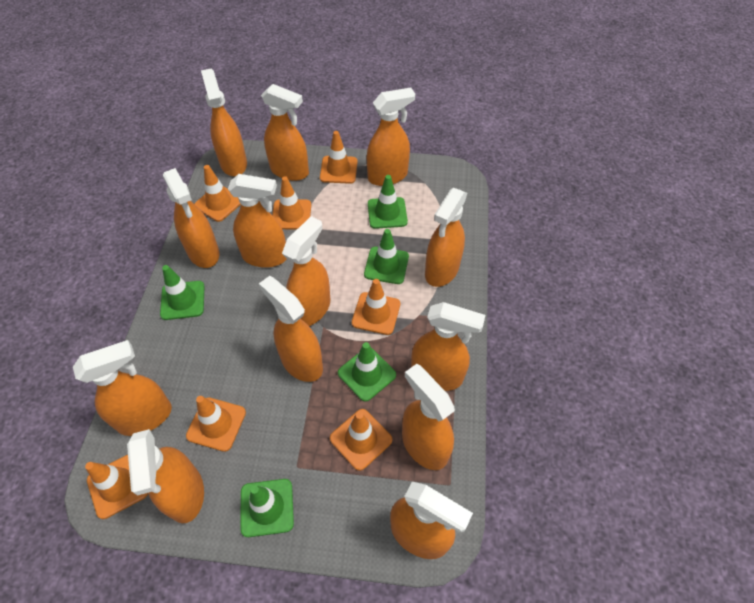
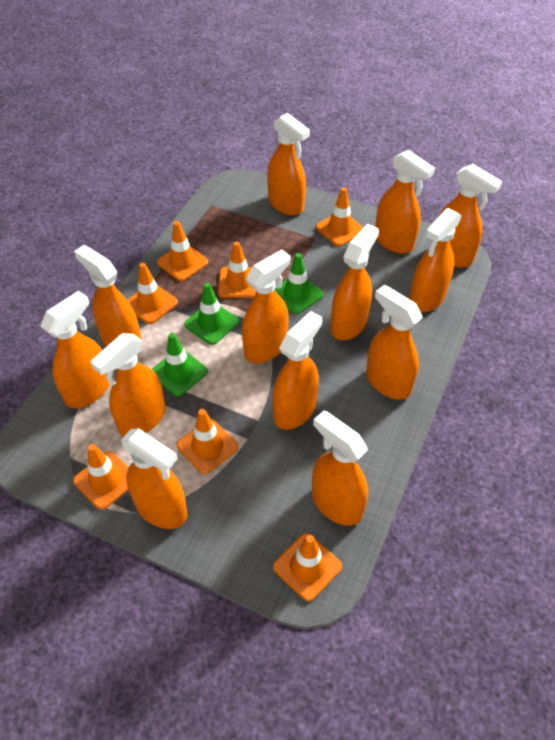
green traffic cone: 5 -> 3

